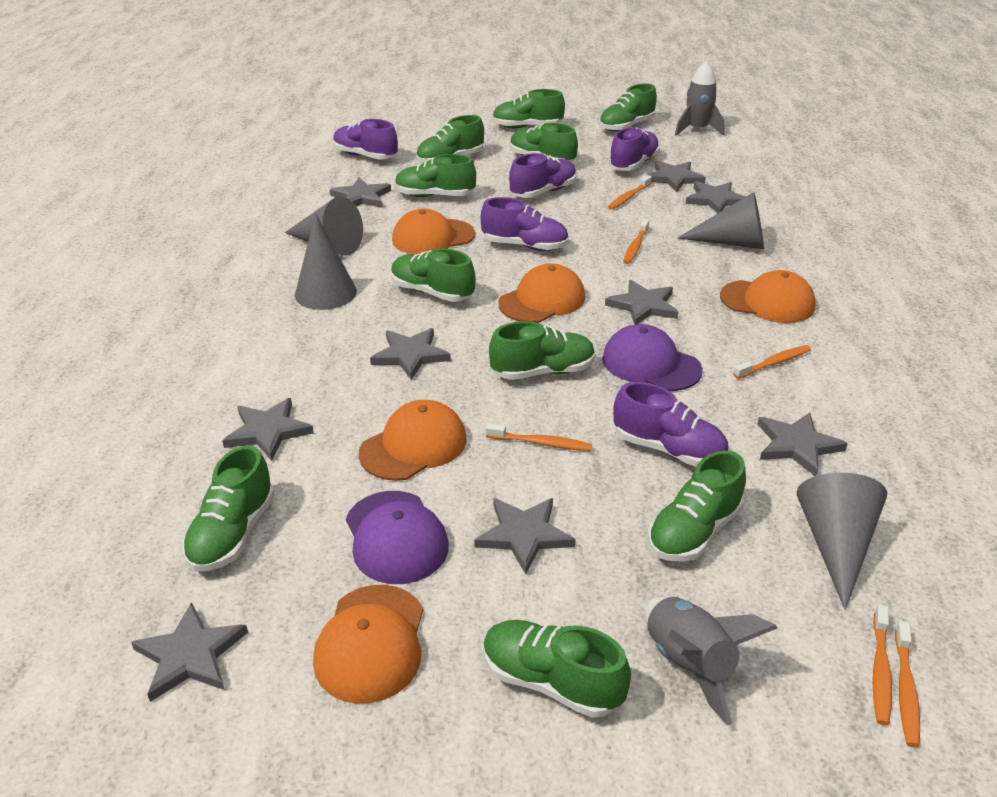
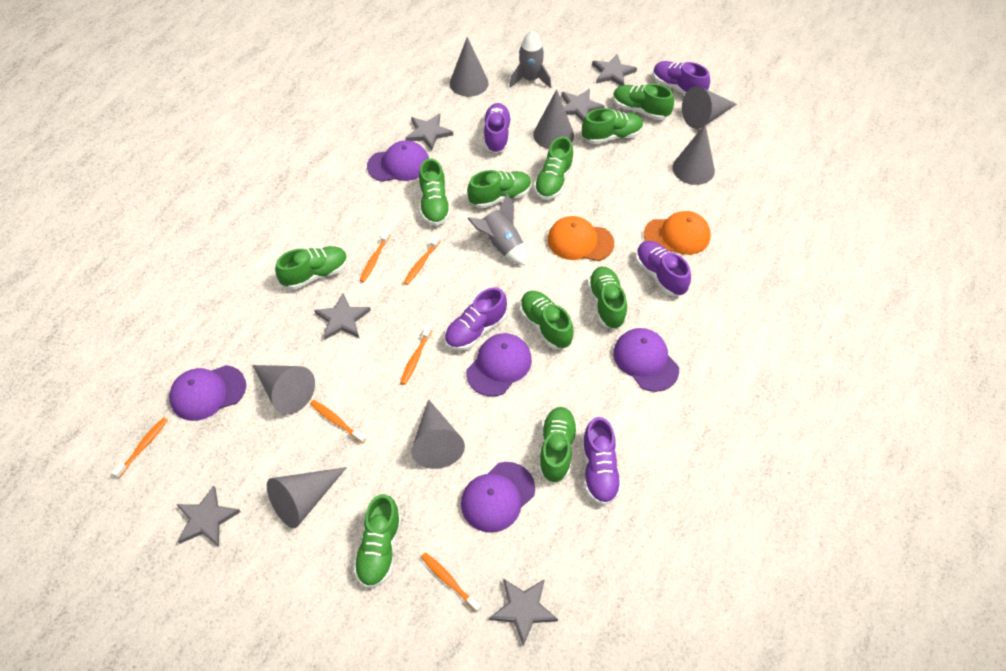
grey cone: 4 -> 7
grey star: 9 -> 6
orange cap: 5 -> 2
purple cap: 2 -> 5

